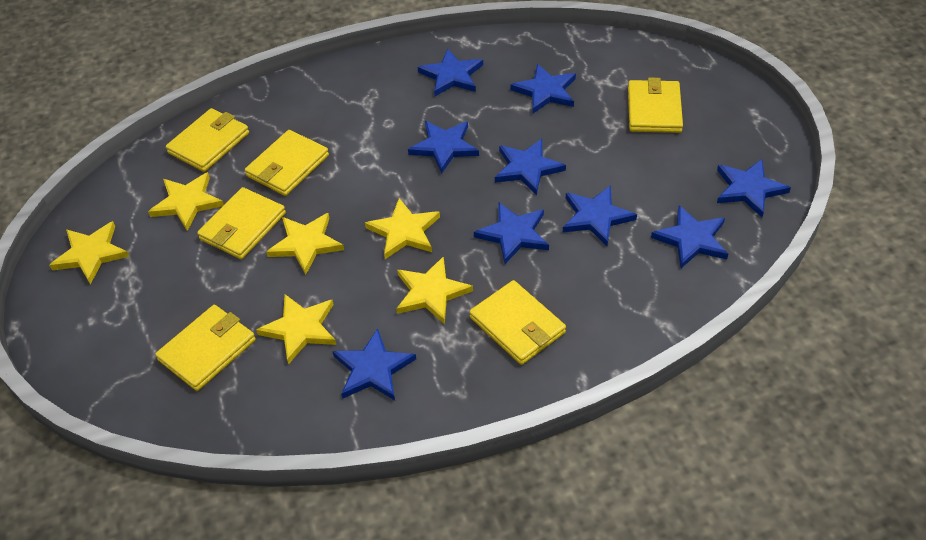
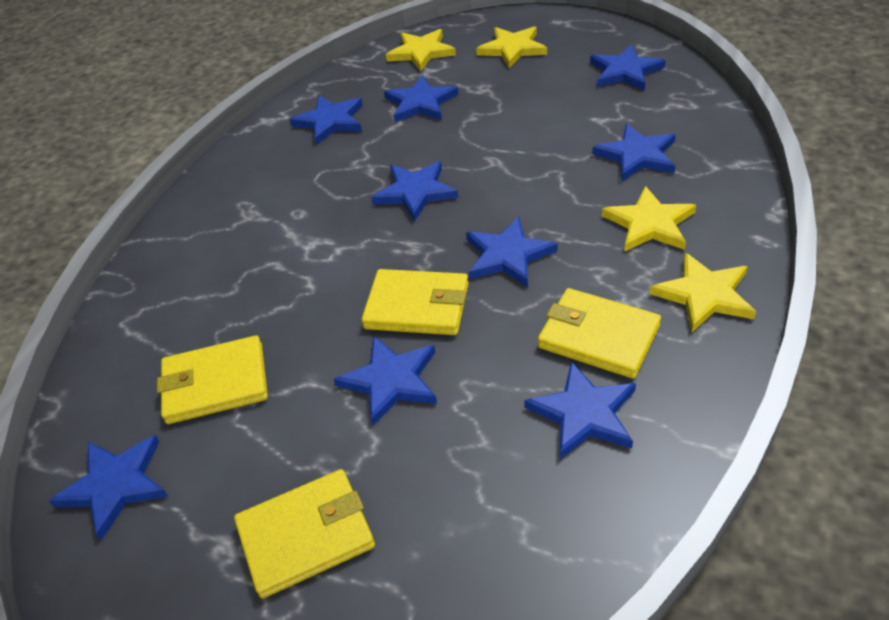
yellow star: 6 -> 4
yellow wallet: 6 -> 4

